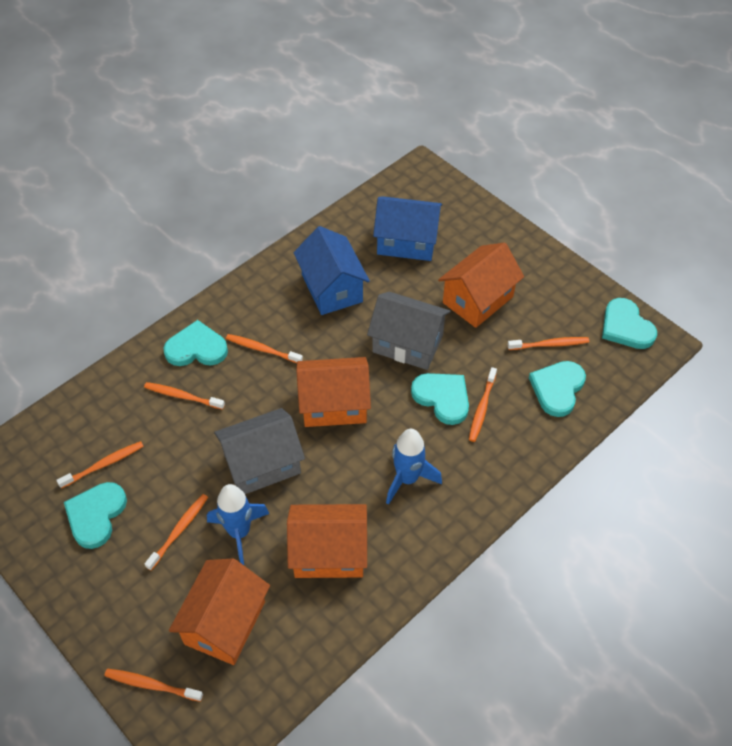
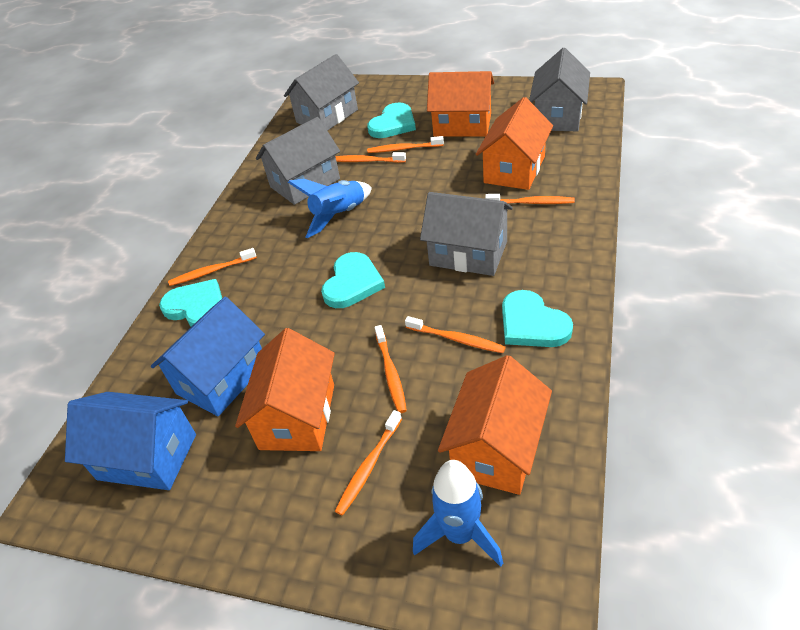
grey house: 2 -> 4
turquoise heart: 5 -> 4

